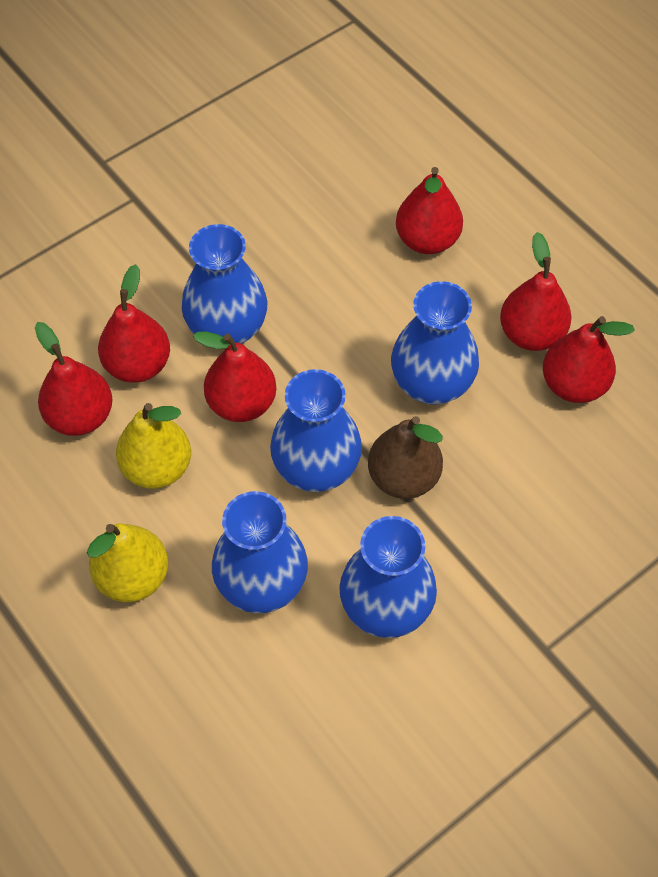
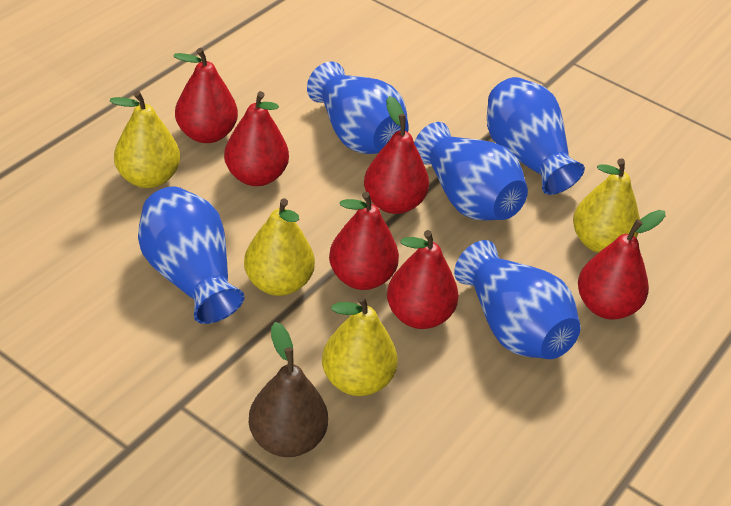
yellow pear: 2 -> 4

